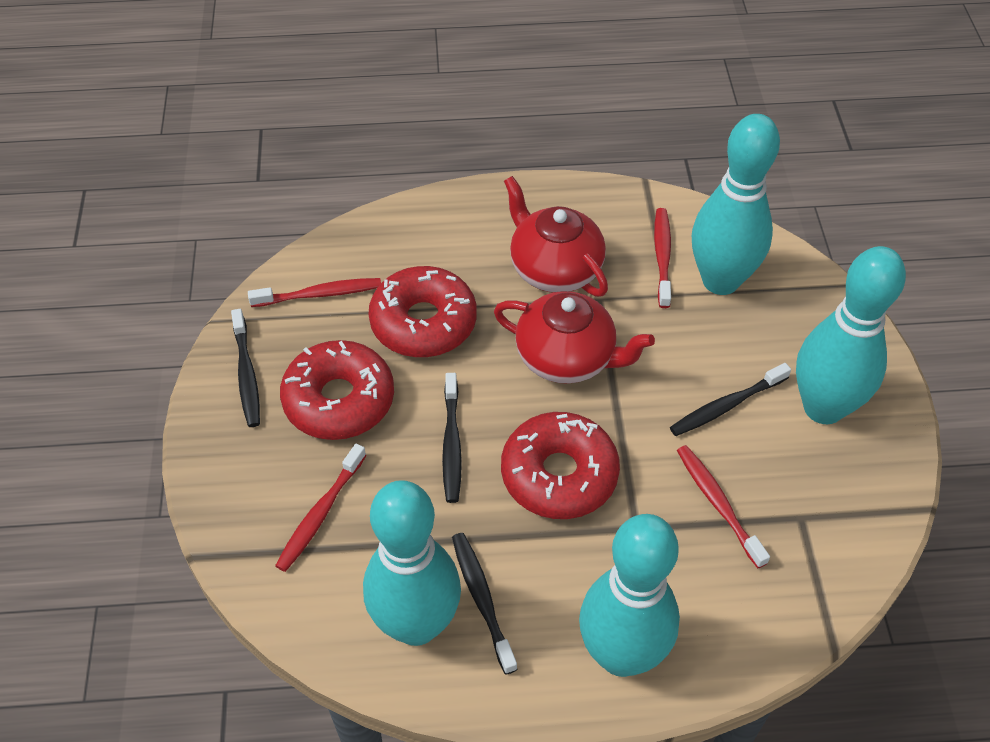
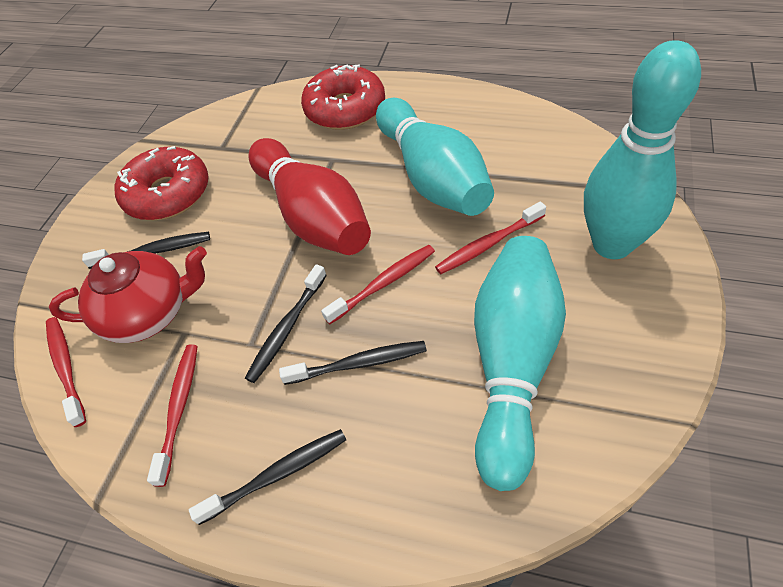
red bowling pin: 0 -> 1
red donut: 3 -> 2
red teapot: 2 -> 1
turquoise bowling pin: 4 -> 3

